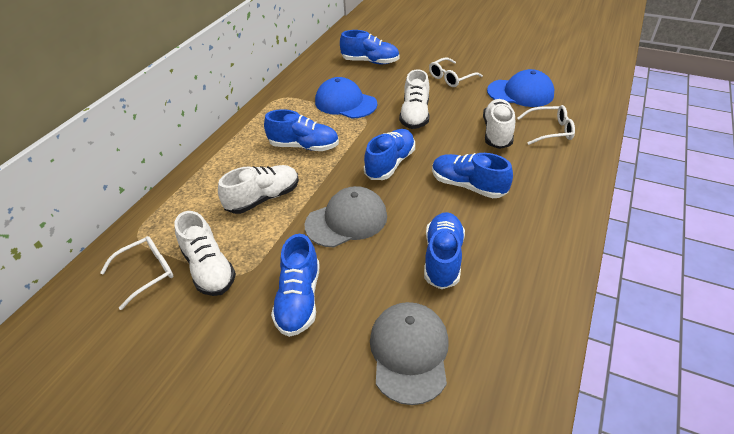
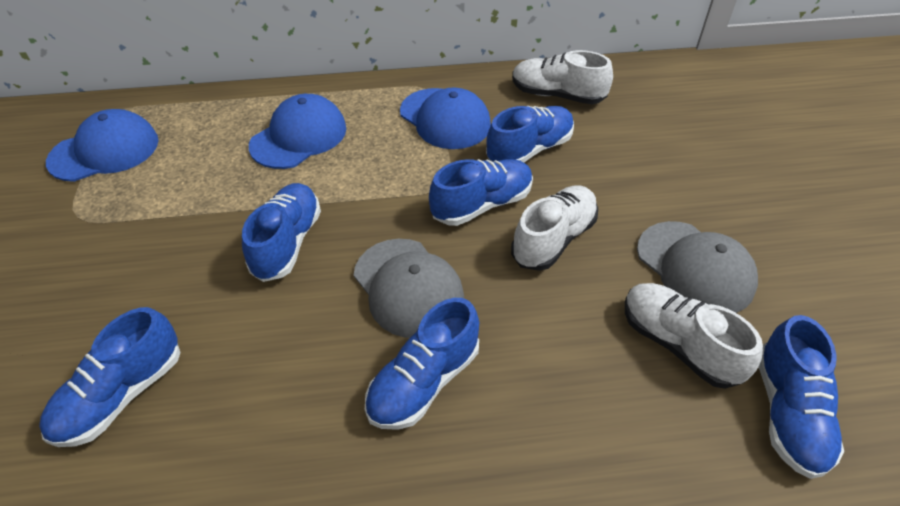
blue cap: 2 -> 3
white glasses: 3 -> 0
white shoe: 4 -> 3

